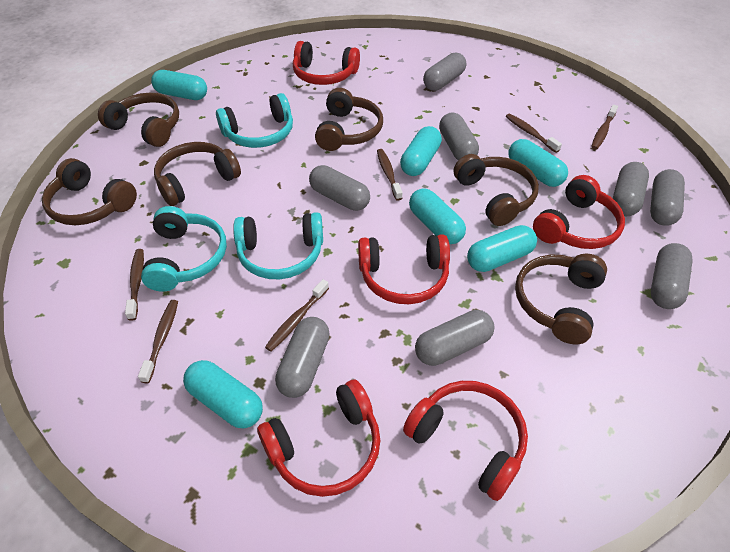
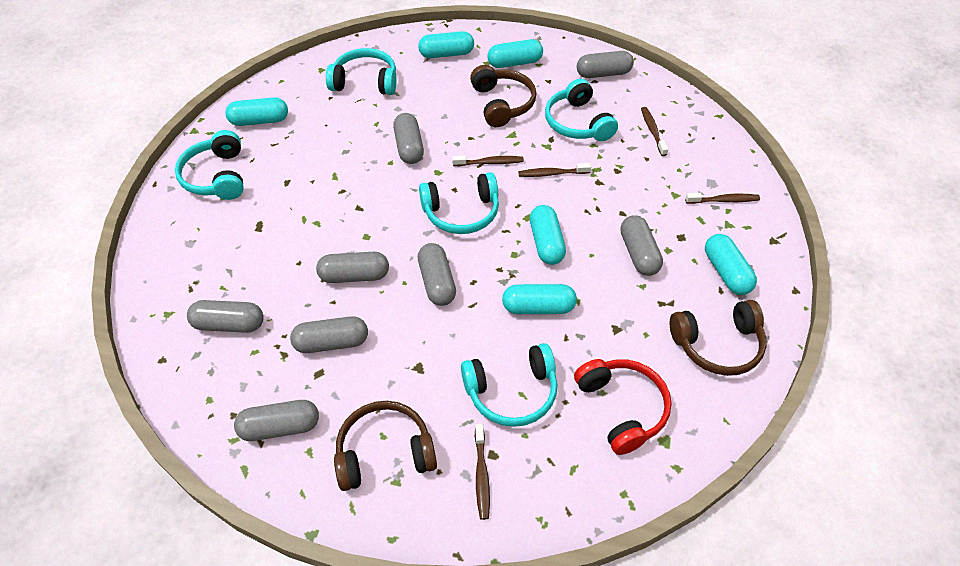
brown headphones: 6 -> 3
brown toothbrush: 6 -> 5
red headphones: 5 -> 1
turquoise headphones: 3 -> 5

